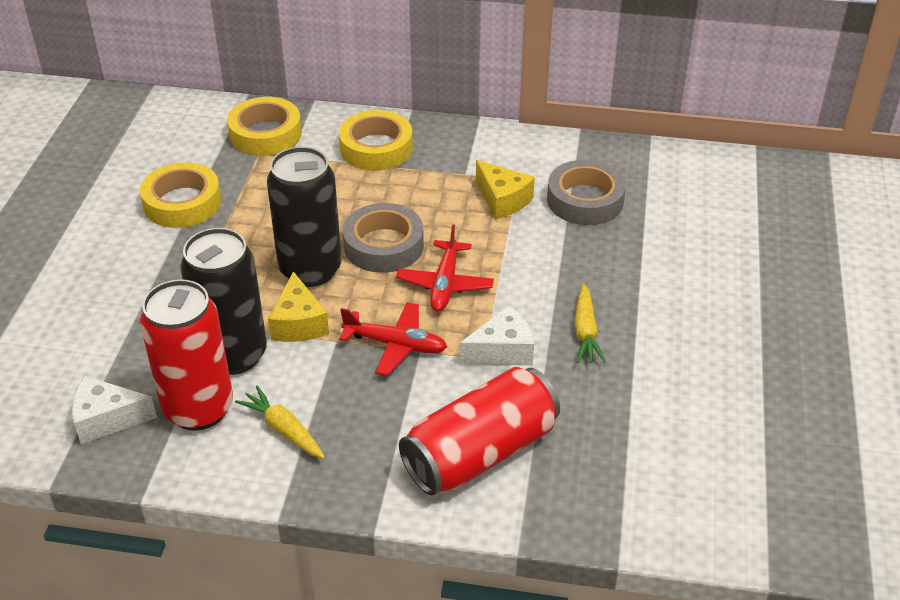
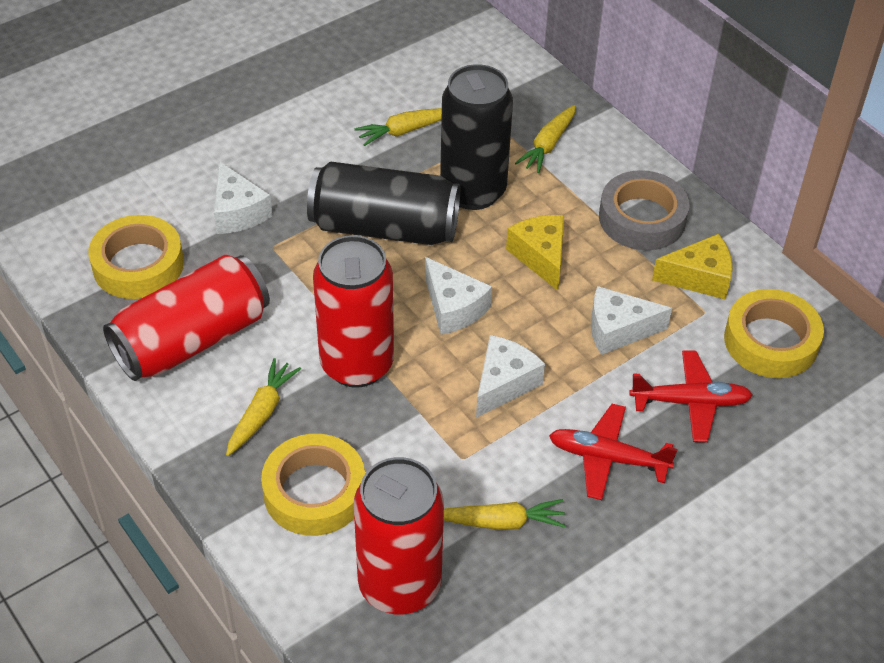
grey tape: 2 -> 1
red can: 2 -> 3
white cheese: 2 -> 4
yellow carrot: 2 -> 4

